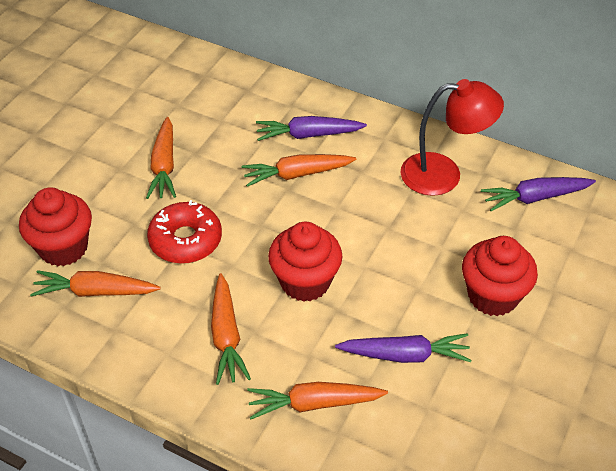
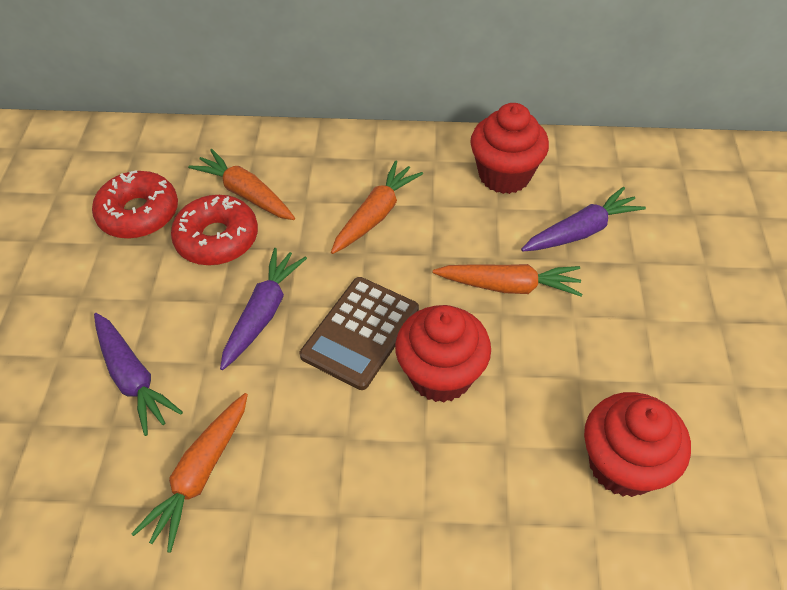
brown calculator: 0 -> 1
orange carrot: 5 -> 4
red donut: 1 -> 2
red lamp: 1 -> 0

